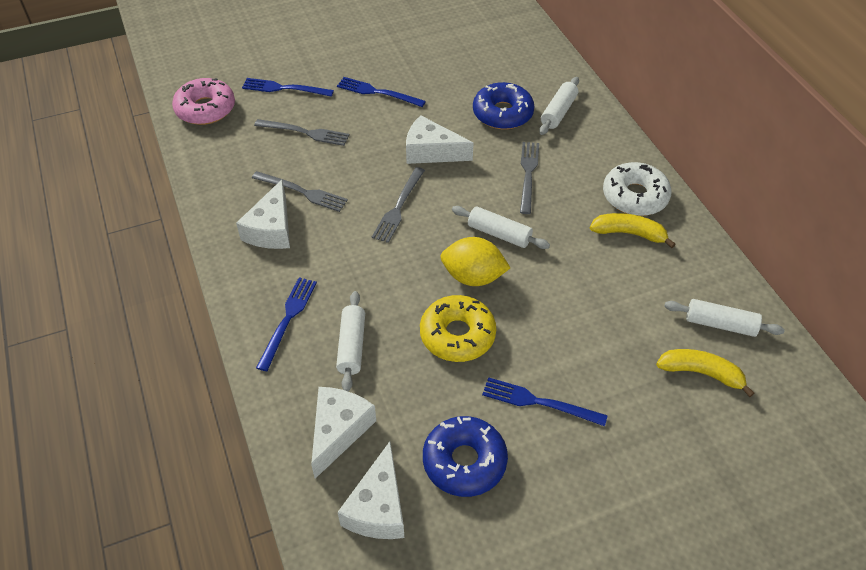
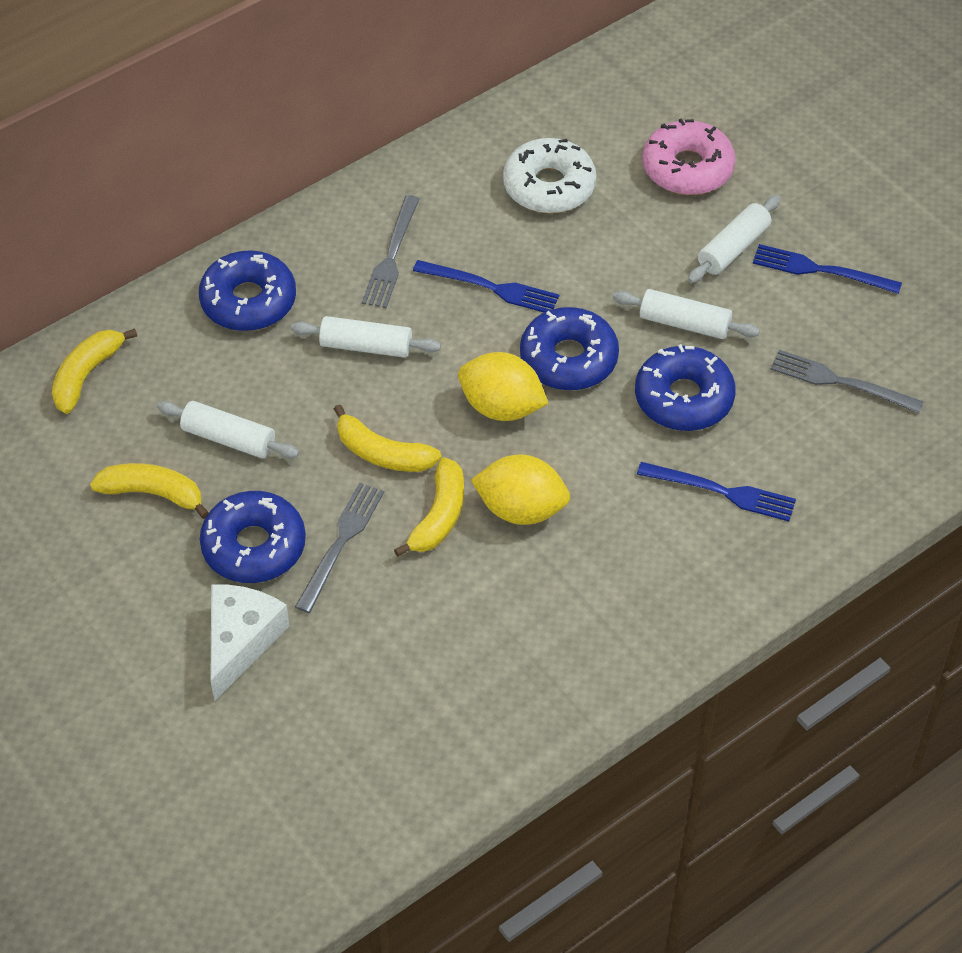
blue donut: 2 -> 4
blue fork: 4 -> 3
grey fork: 4 -> 3
white cheese: 4 -> 1
yellow banana: 2 -> 4
yellow donut: 1 -> 0
yellow lemon: 1 -> 2

